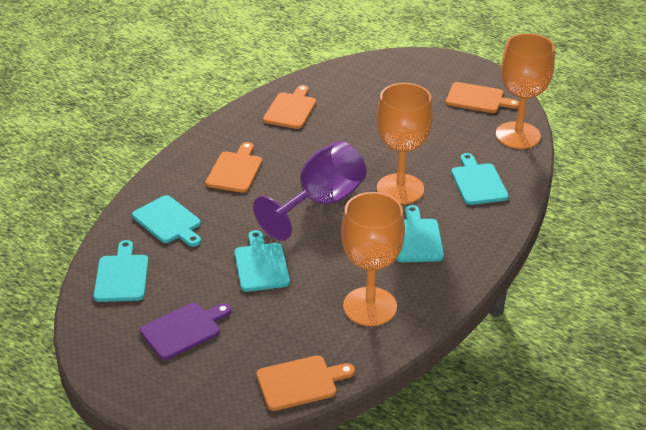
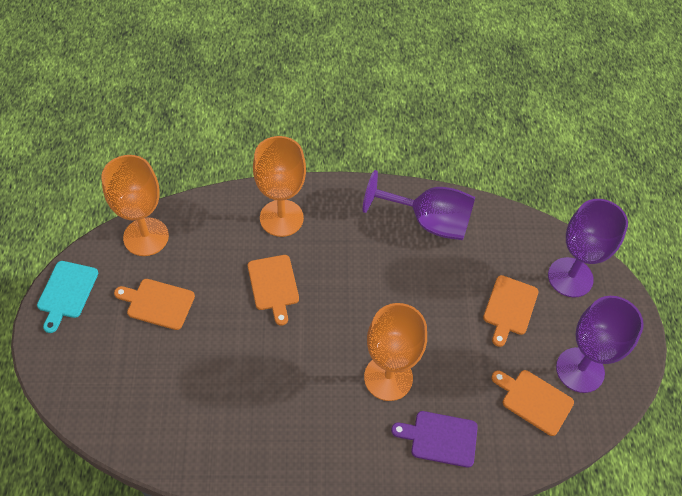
purple goblet: 1 -> 3
turquoise cutting board: 5 -> 1

